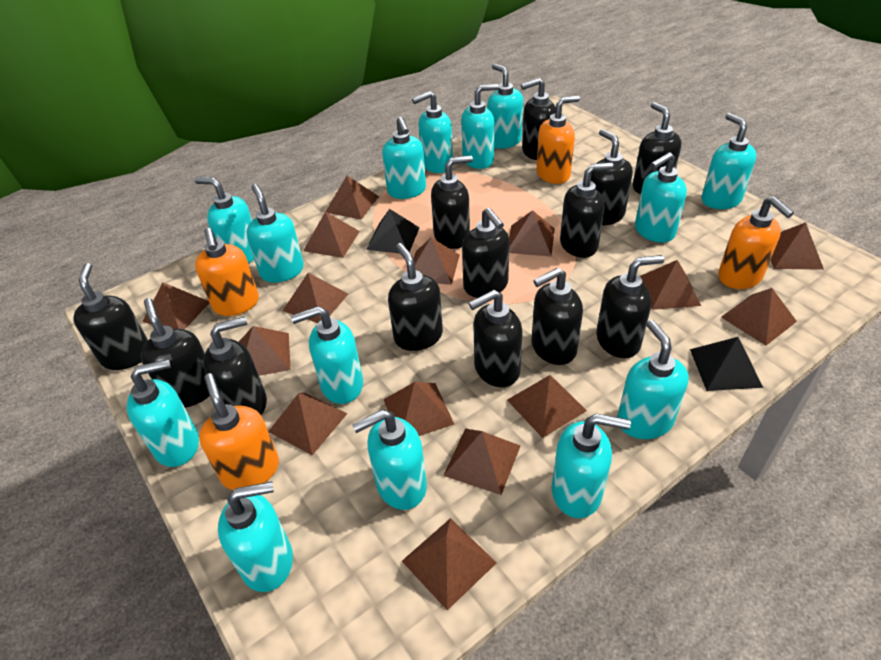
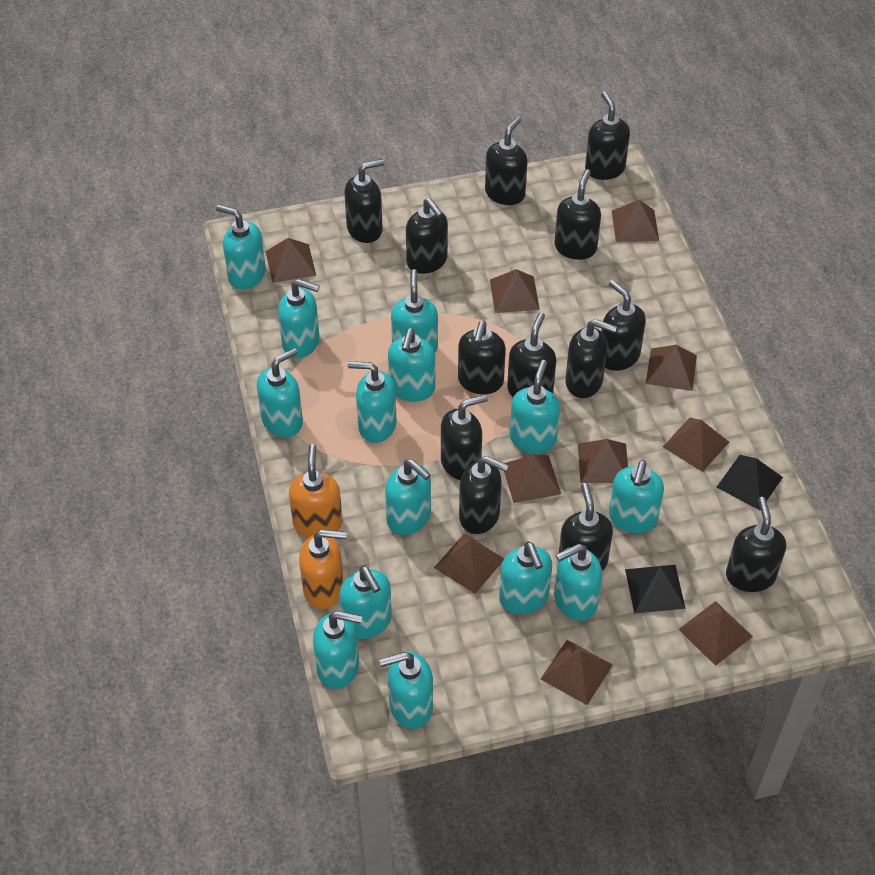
brown pyramid: 15 -> 10
orange soap dispenser: 4 -> 2

